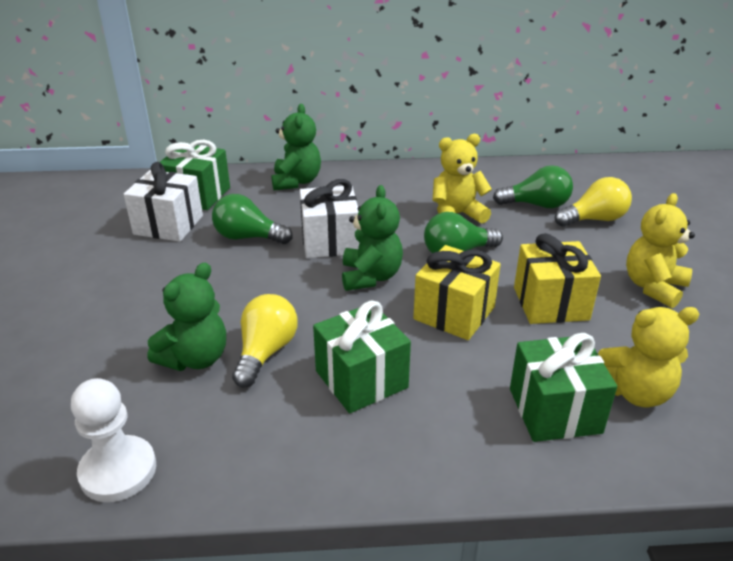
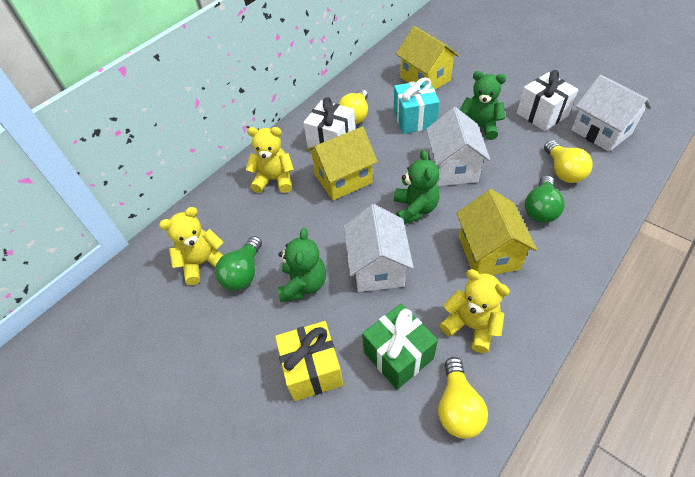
green gift: 3 -> 1
green light bulb: 3 -> 2
turquoise gift: 0 -> 1
white house: 0 -> 3
white pawn: 1 -> 0
yellow gift: 2 -> 1
yellow house: 0 -> 3
yellow light bulb: 2 -> 3

